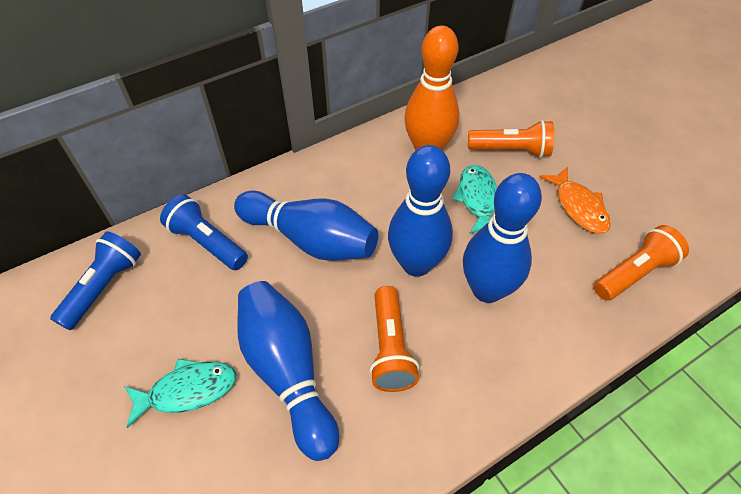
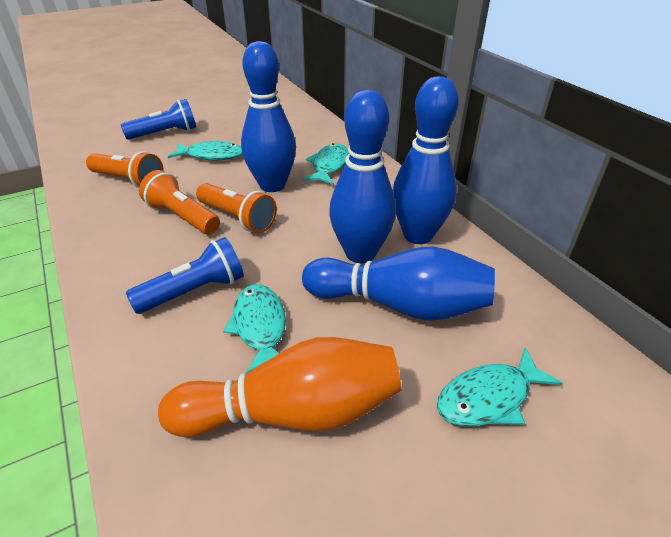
orange fish: 1 -> 0
turquoise fish: 2 -> 4

